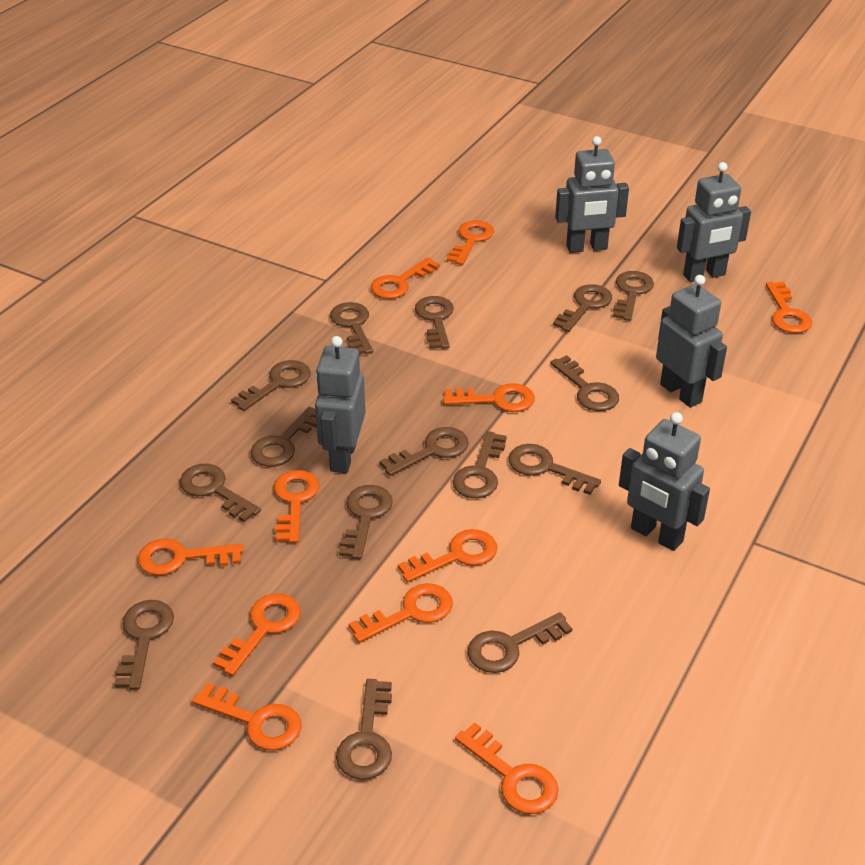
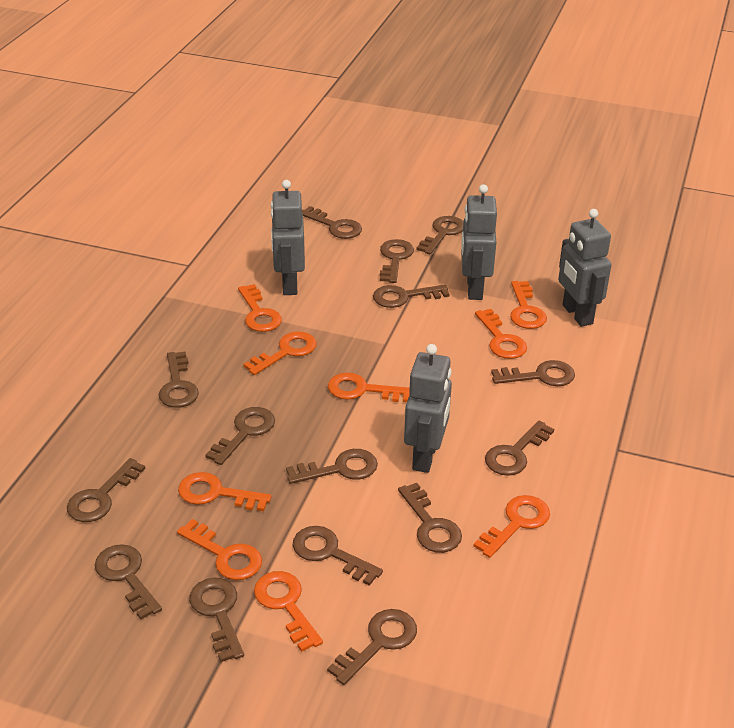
grey robot: 5 -> 4
orange key: 11 -> 9

